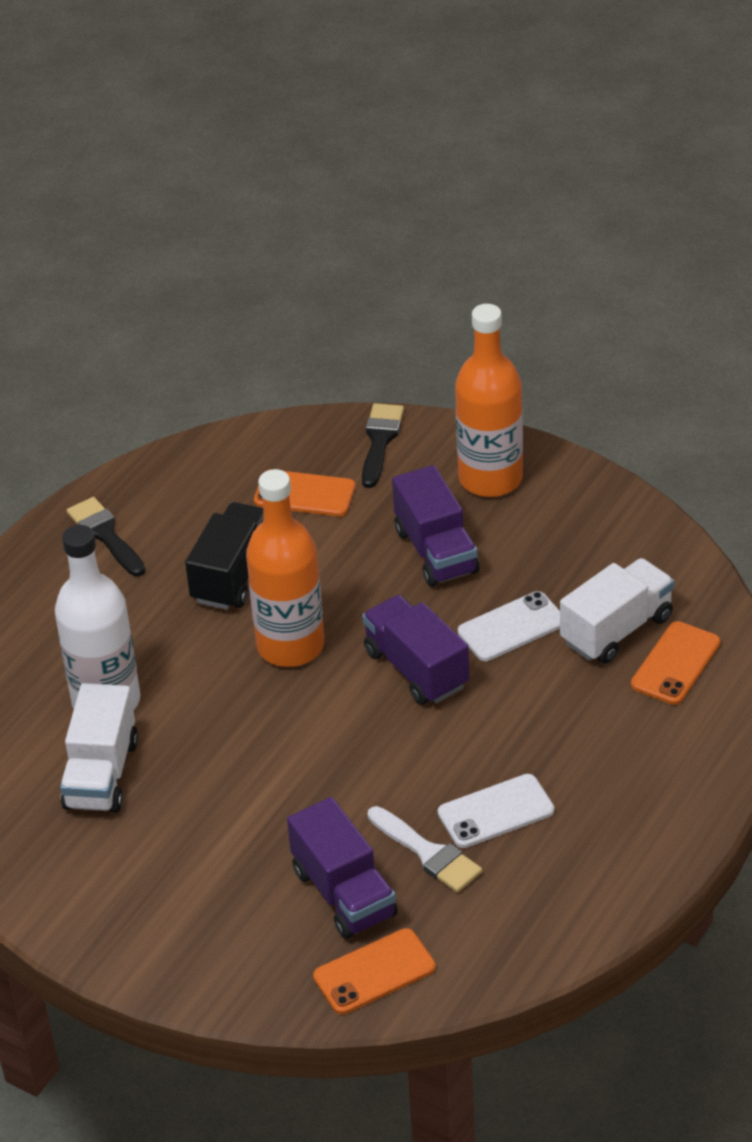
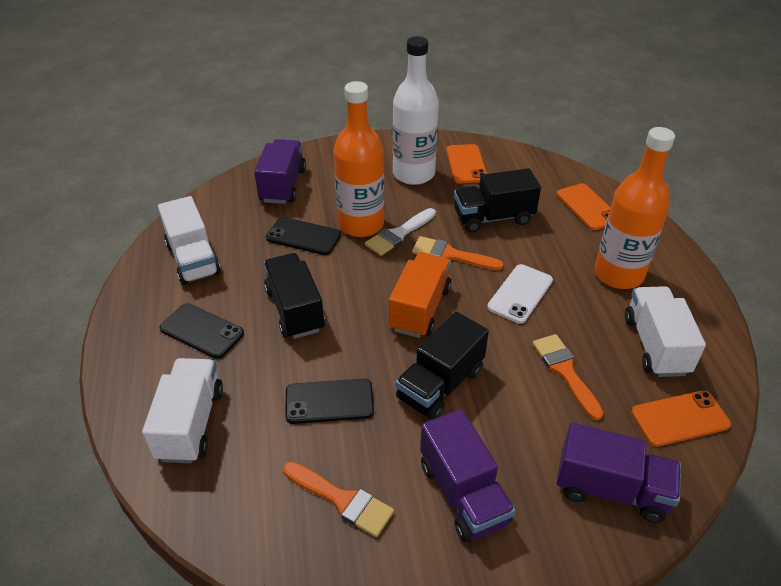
black brush: 2 -> 0
black phone: 0 -> 3
black truck: 1 -> 3
orange brush: 0 -> 3
orange truck: 0 -> 1
white phone: 2 -> 1
white truck: 2 -> 3

